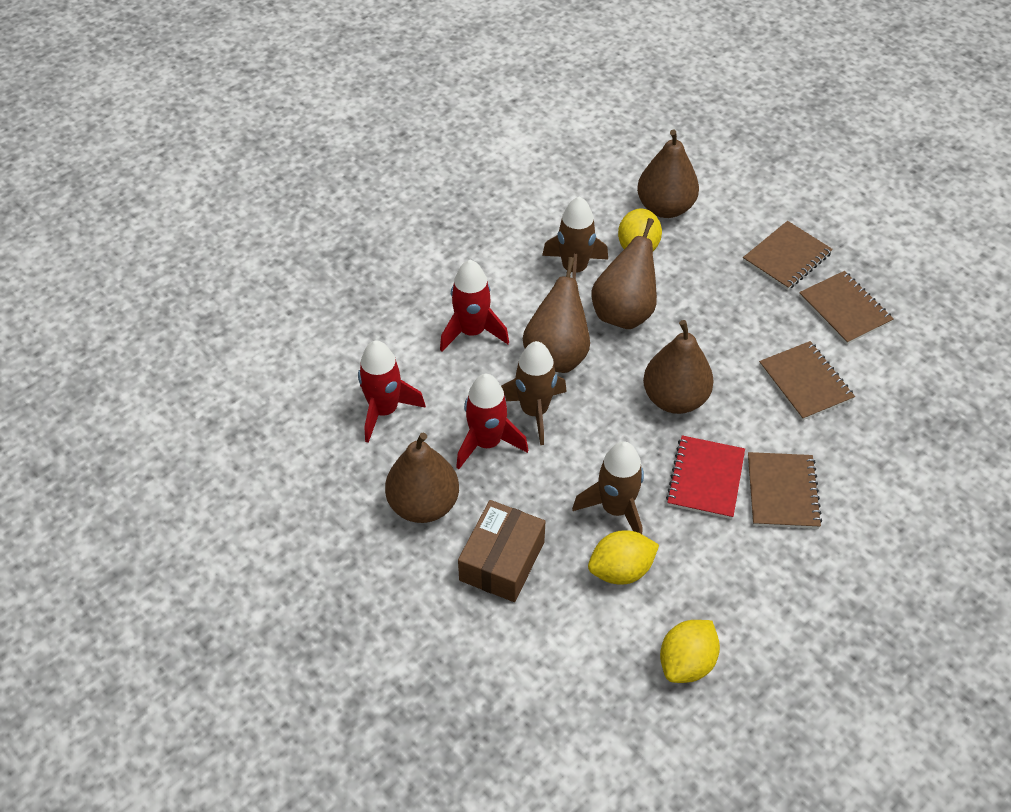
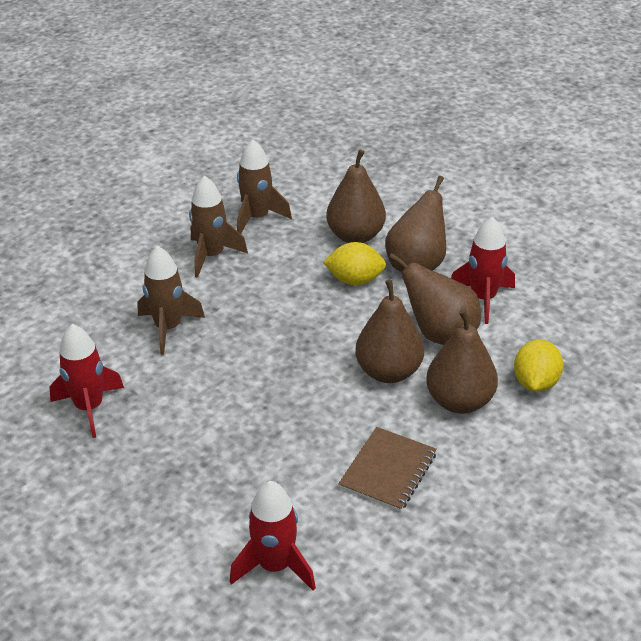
brown box: 1 -> 0
brown notebook: 4 -> 1
red notebook: 1 -> 0
yellow lemon: 3 -> 2

